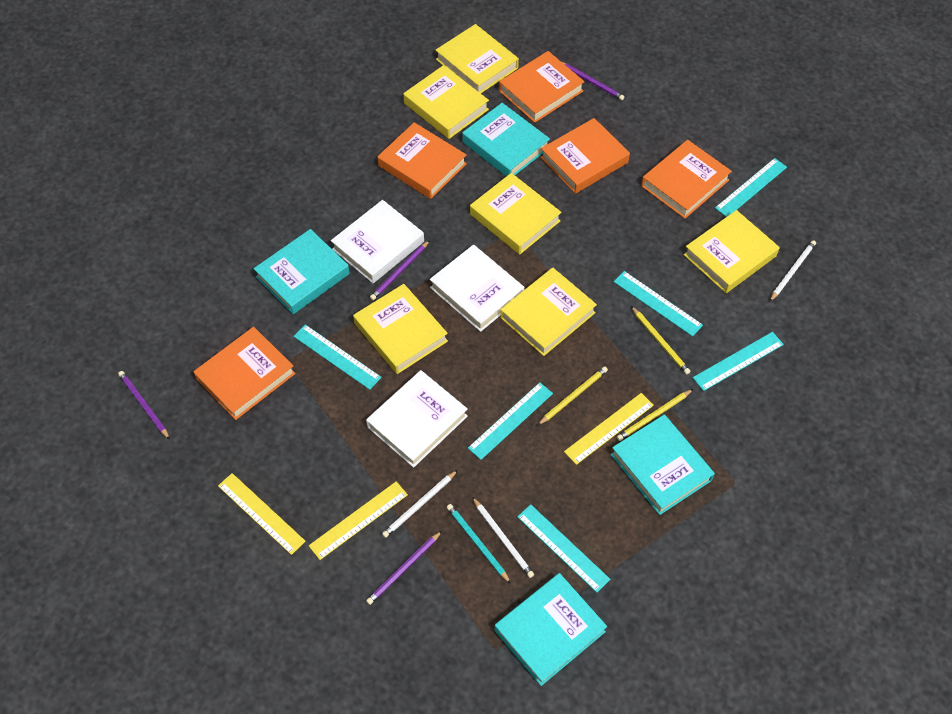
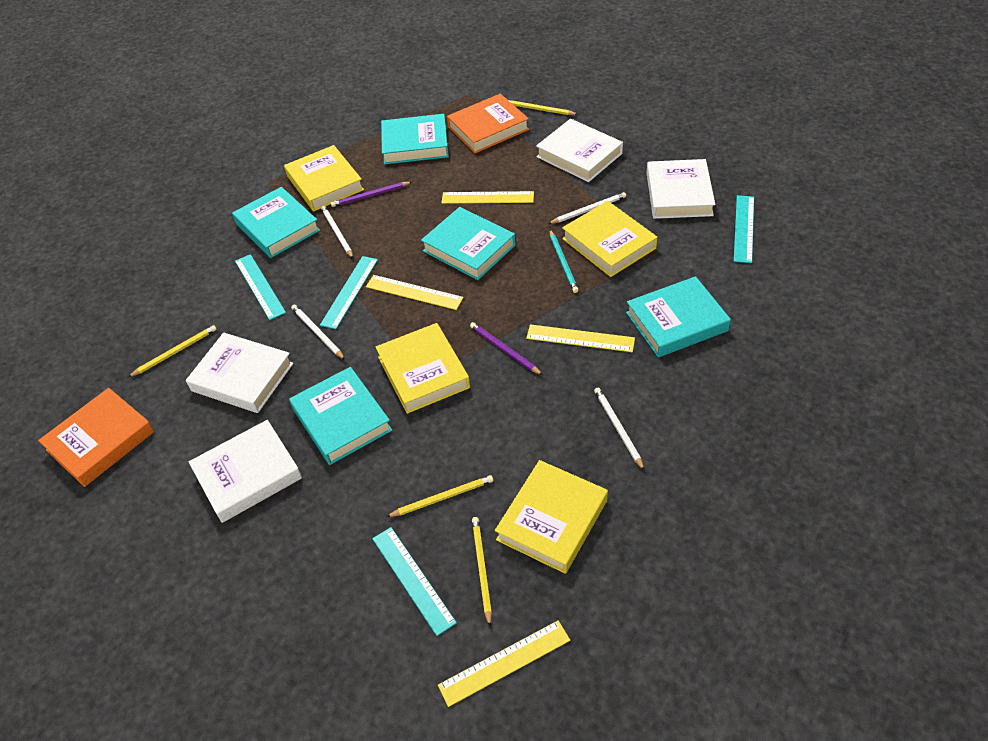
orange book: 5 -> 2
purple pencil: 4 -> 2
turquoise book: 4 -> 5
turquoise ruler: 6 -> 4
white book: 3 -> 4
white pencil: 3 -> 4
yellow book: 6 -> 4
yellow pencil: 3 -> 4
yellow ruler: 3 -> 4

